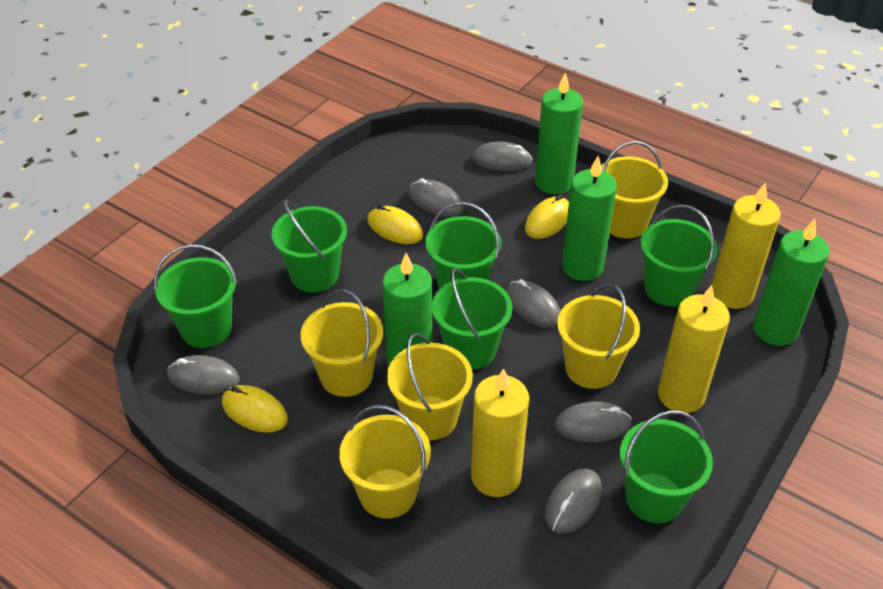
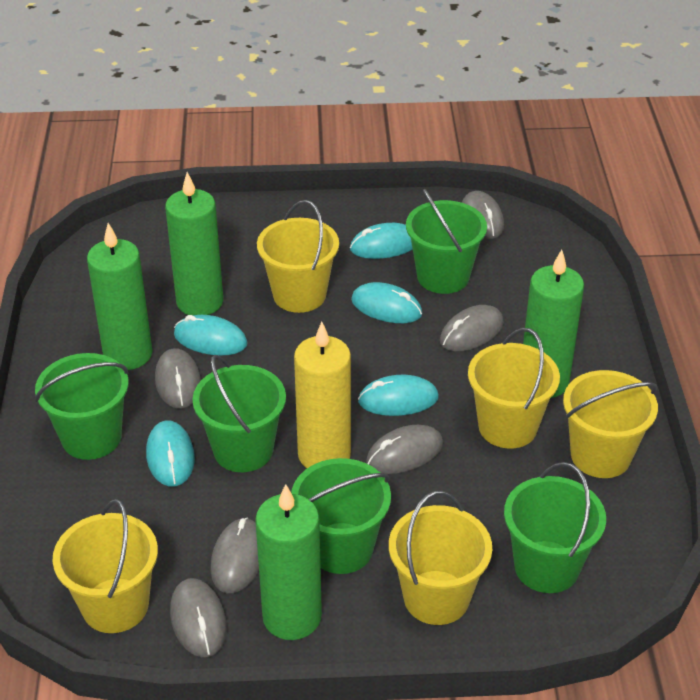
green bucket: 6 -> 5
turquoise mouse: 0 -> 5
yellow candle: 3 -> 1
yellow mouse: 3 -> 0

